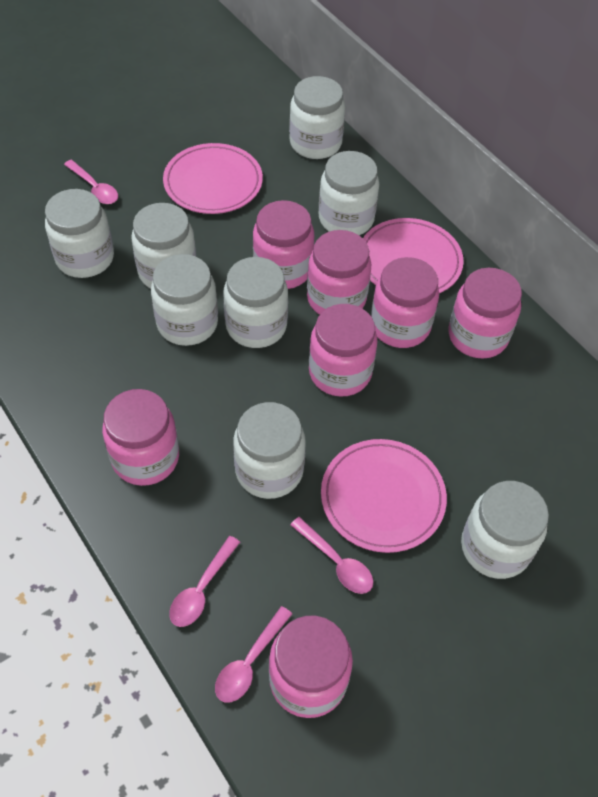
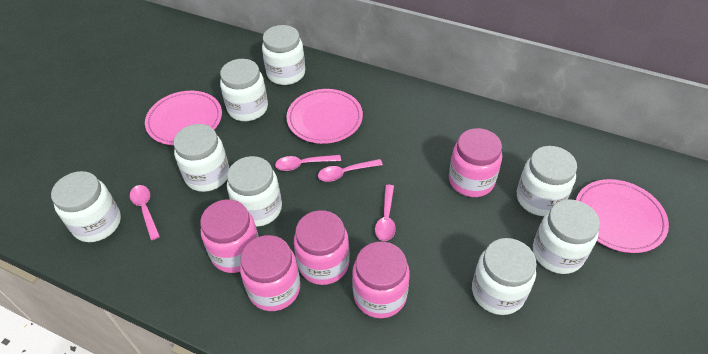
pink jar: 7 -> 5

